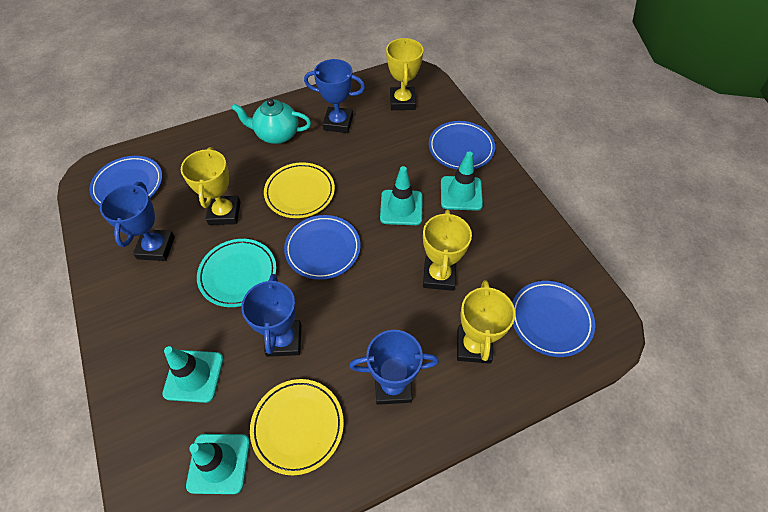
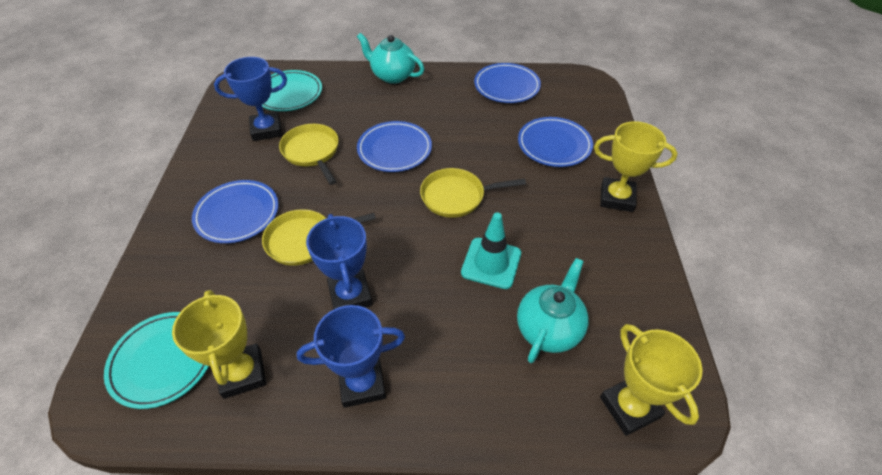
blue trophy: 4 -> 3
turquoise plate: 1 -> 2
turquoise teapot: 1 -> 2
turquoise traffic cone: 4 -> 1
yellow pan: 0 -> 3
yellow plate: 2 -> 0
yellow trophy: 4 -> 3

